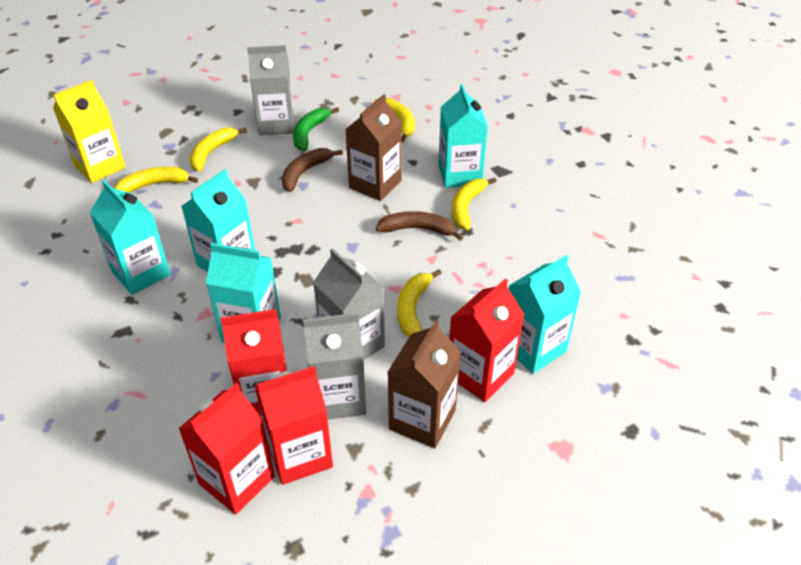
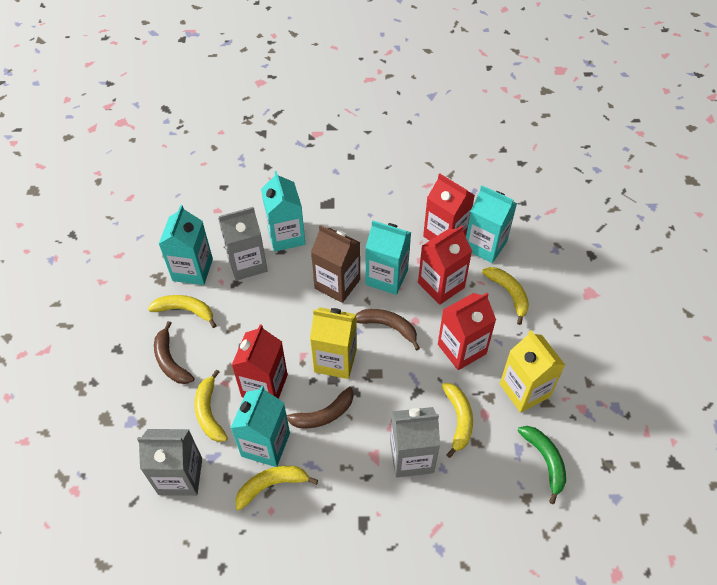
brown banana: 2 -> 3
brown carton: 2 -> 1
yellow carton: 1 -> 2

